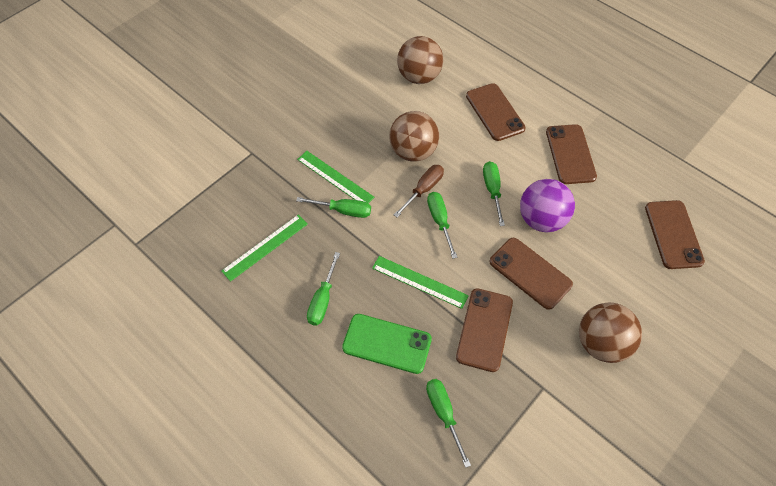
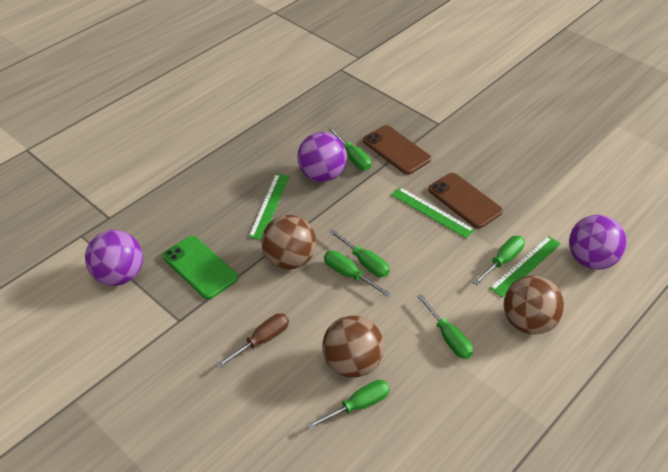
brown phone: 5 -> 2
green screwdriver: 5 -> 6
purple ball: 1 -> 3

